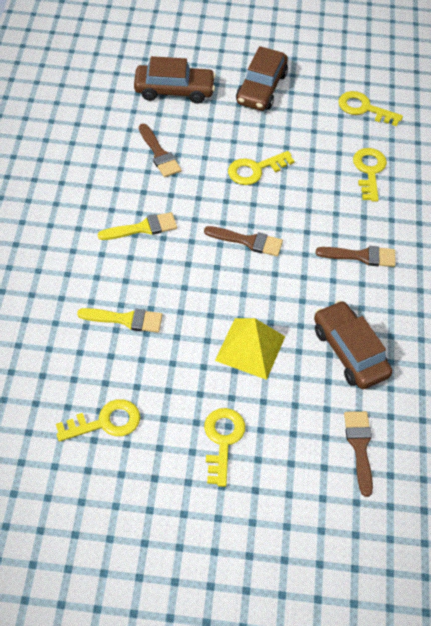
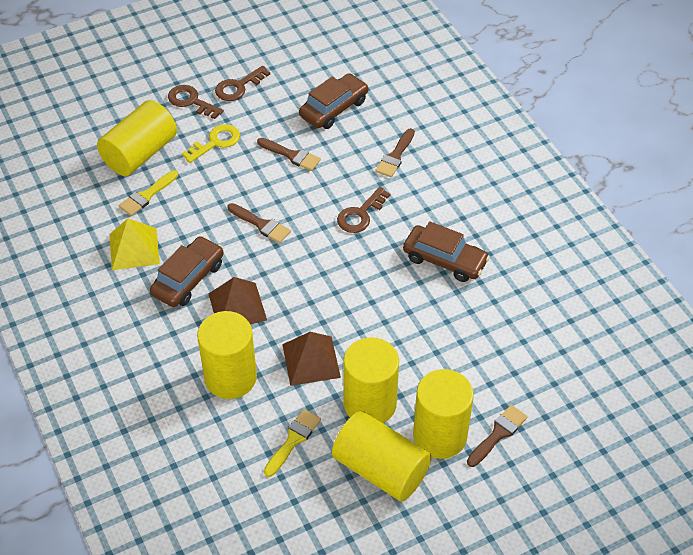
brown key: 0 -> 3
brown pyramid: 0 -> 2
yellow cylinder: 0 -> 5
yellow key: 5 -> 1

